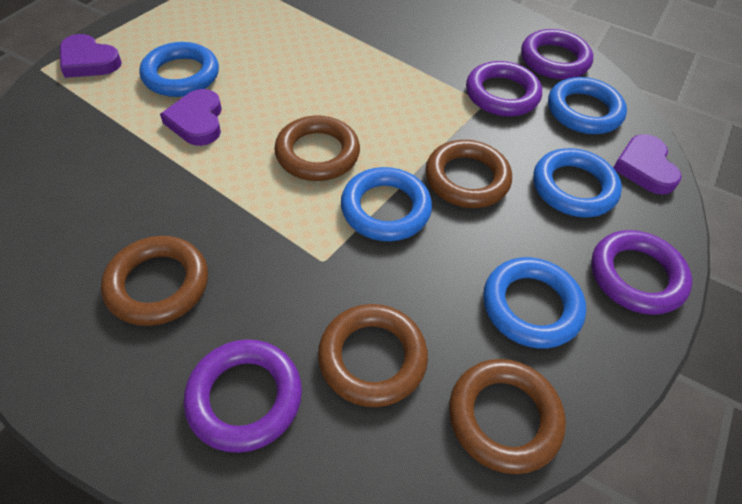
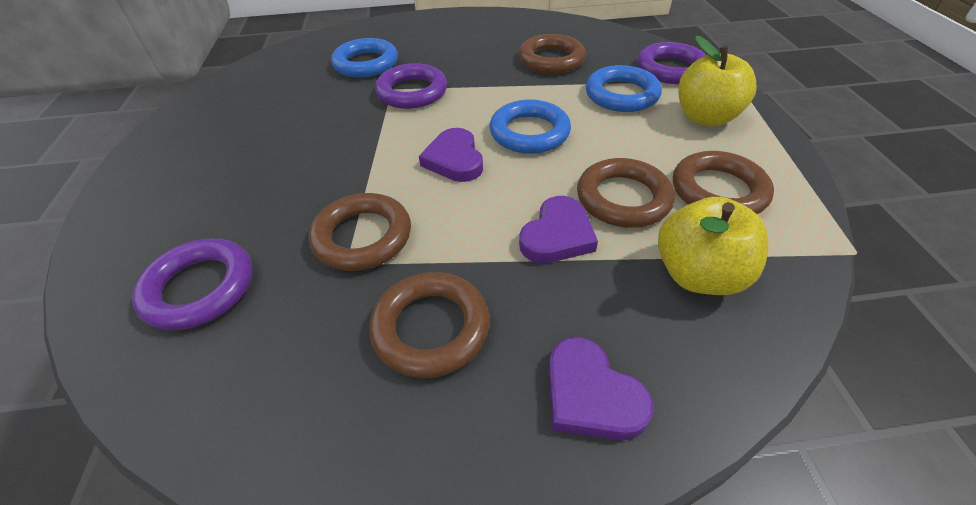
blue ring: 5 -> 3
purple ring: 4 -> 3
yellow apple: 0 -> 2

